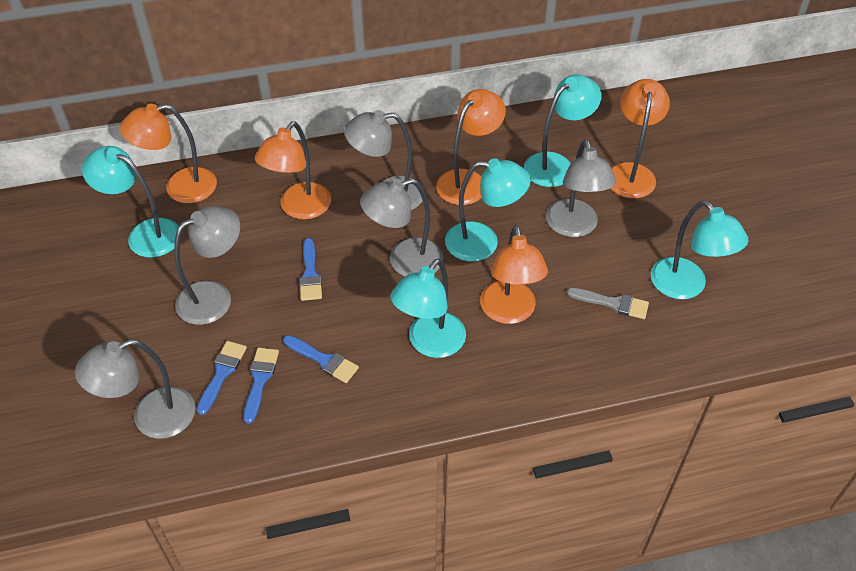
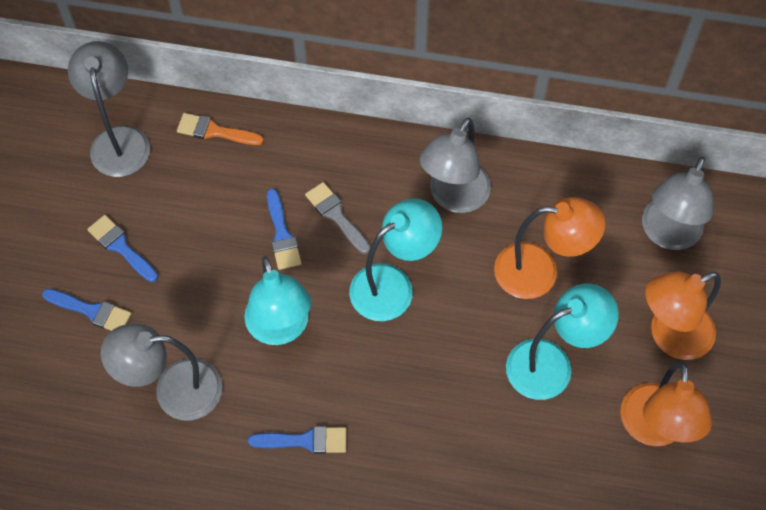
grey lamp: 5 -> 4
orange brush: 0 -> 1
orange lamp: 5 -> 3
turquoise lamp: 5 -> 3

